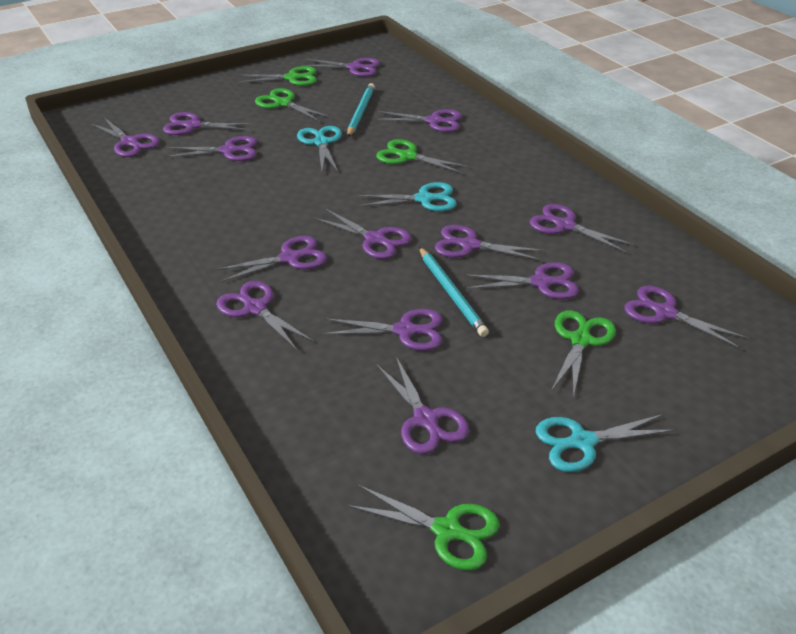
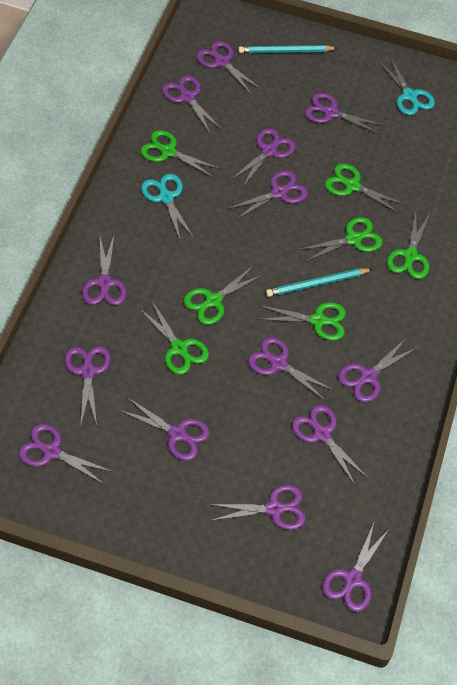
green scissors: 5 -> 7
turquoise scissors: 3 -> 2

